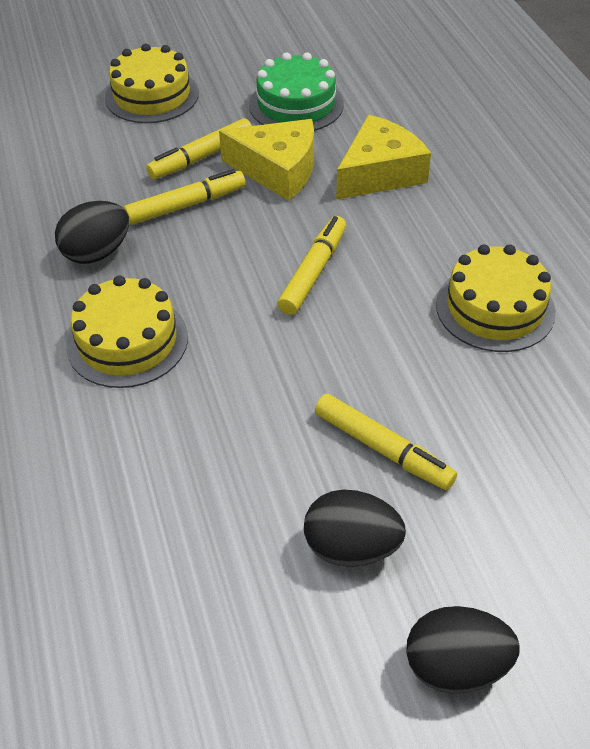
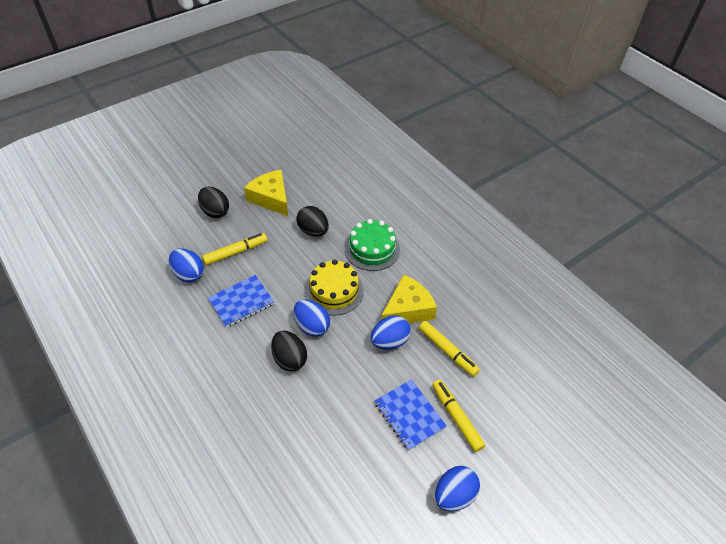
blue egg: 0 -> 4
blue notebook: 0 -> 2
yellow cake: 3 -> 1
yellow marker: 4 -> 3

